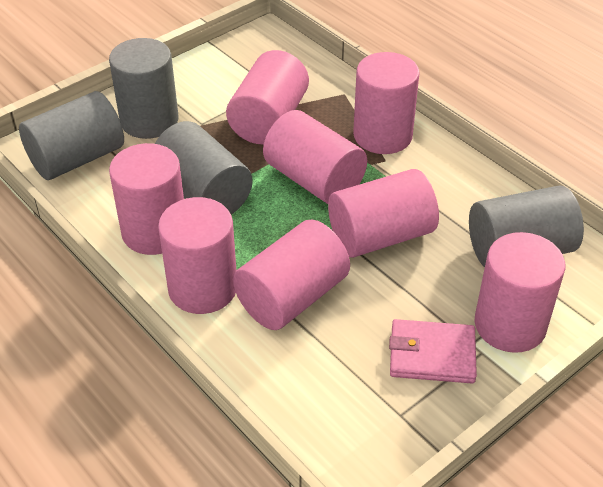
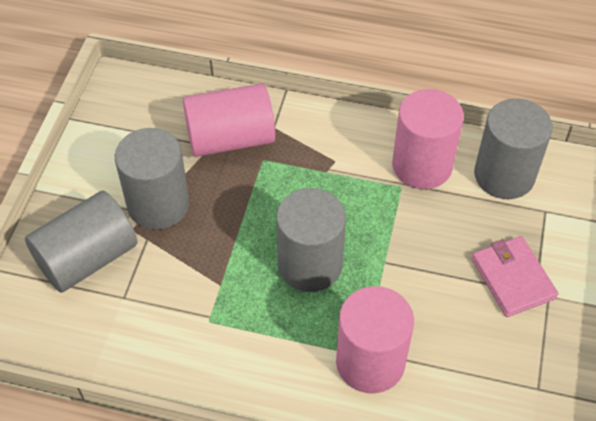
pink cylinder: 8 -> 3

